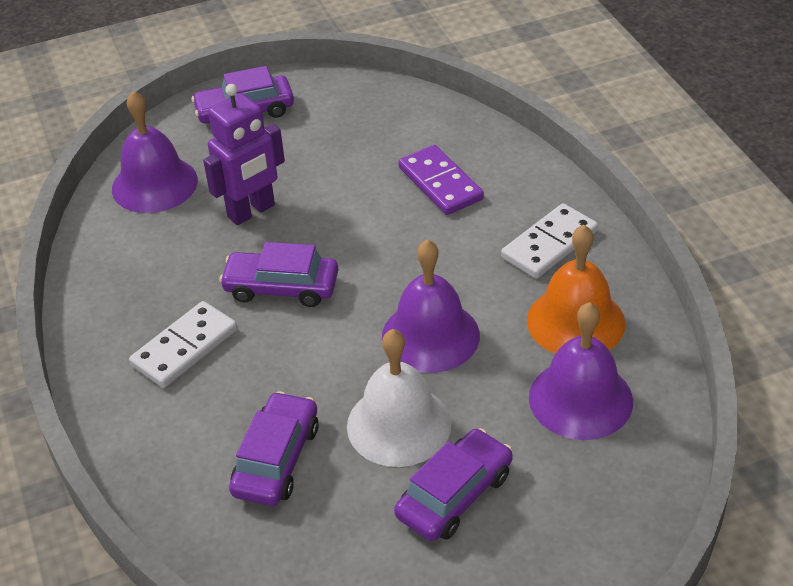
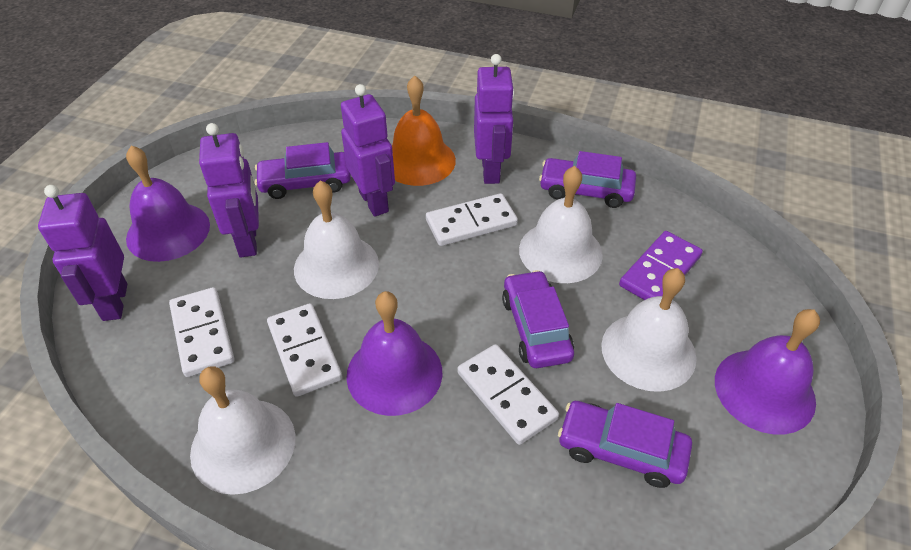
purple robot: 1 -> 4
white bell: 1 -> 4
white domino: 2 -> 4

